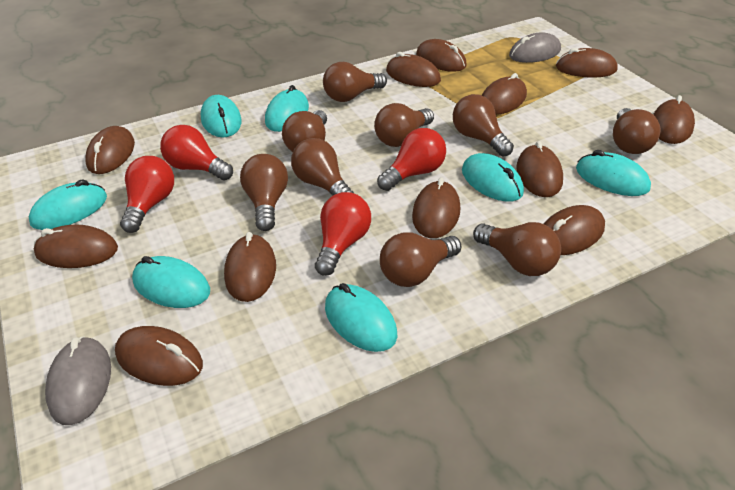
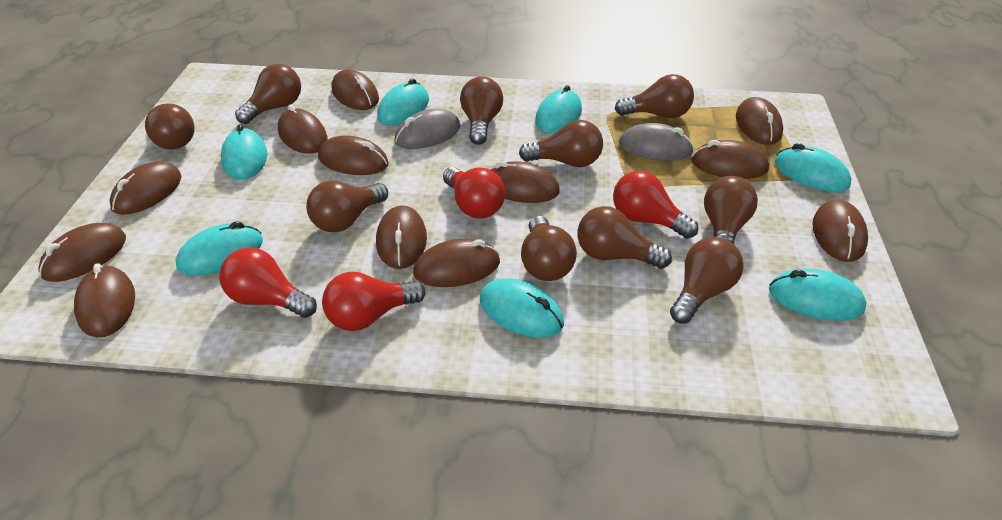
brown light bulb: 9 -> 10

